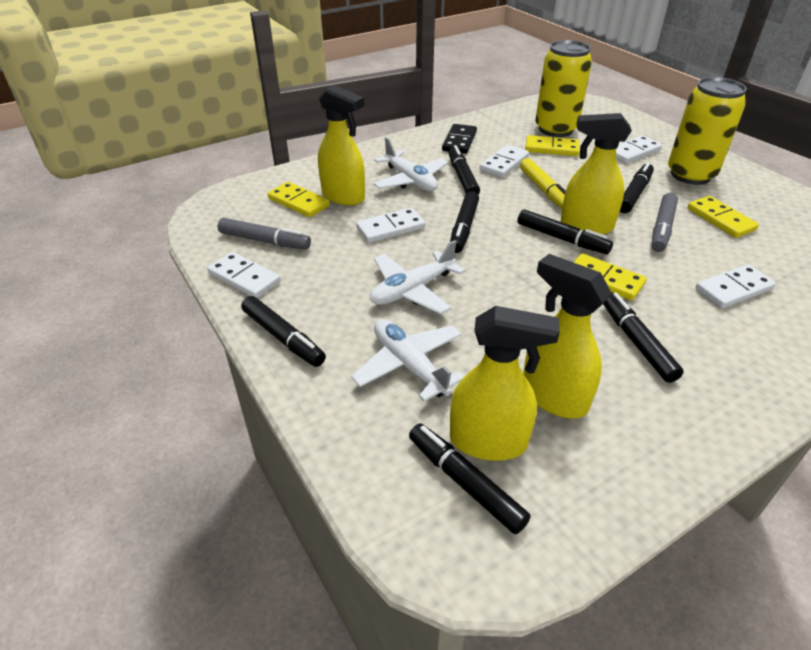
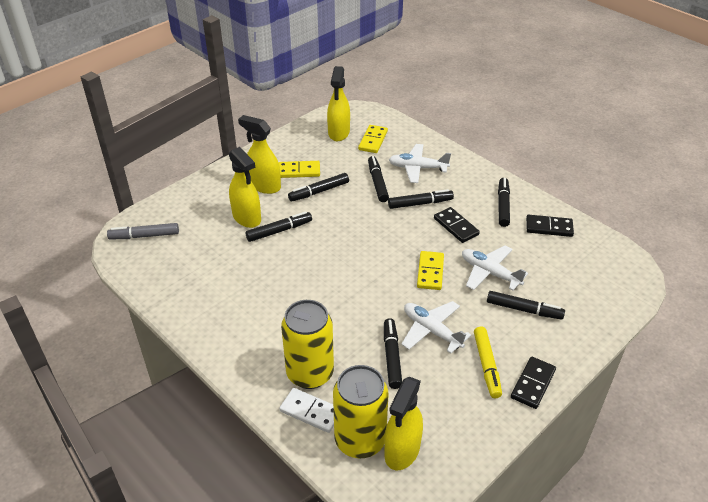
black domino: 1 -> 3
grey marker: 2 -> 1
white domino: 5 -> 1
yellow domino: 4 -> 3

